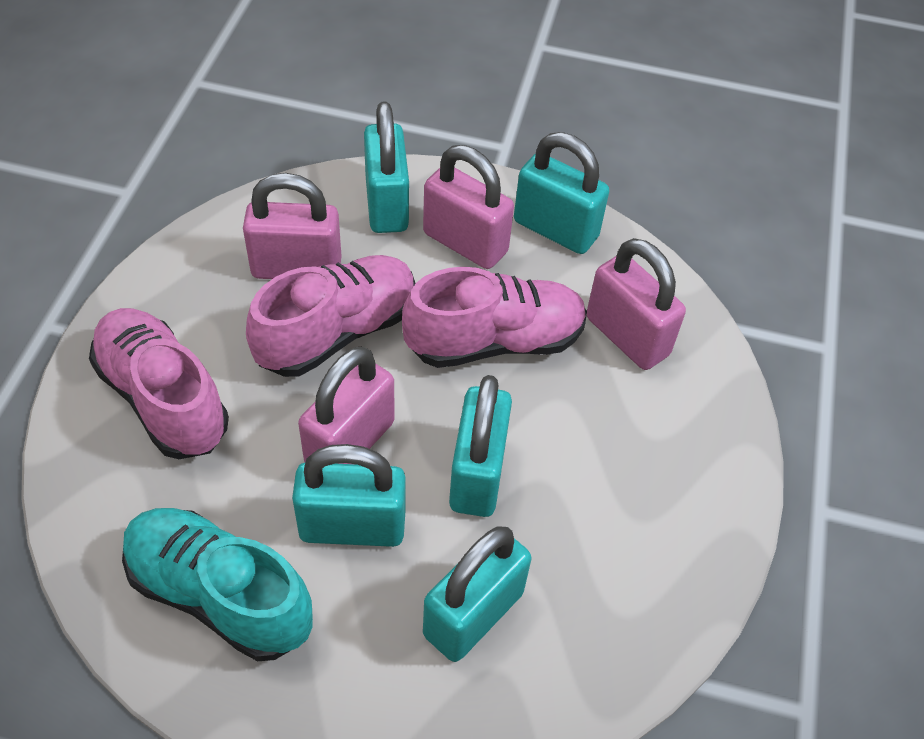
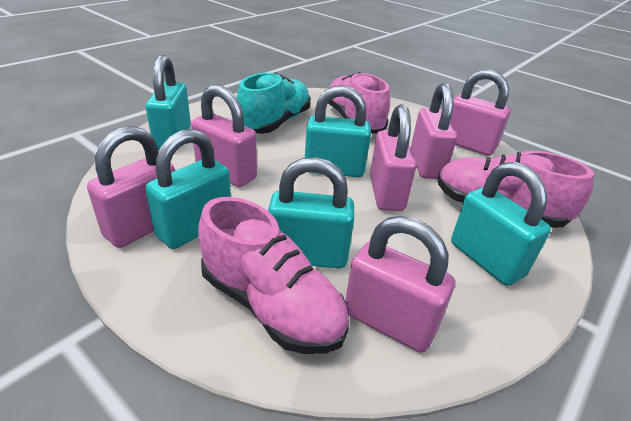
pink padlock: 4 -> 6

